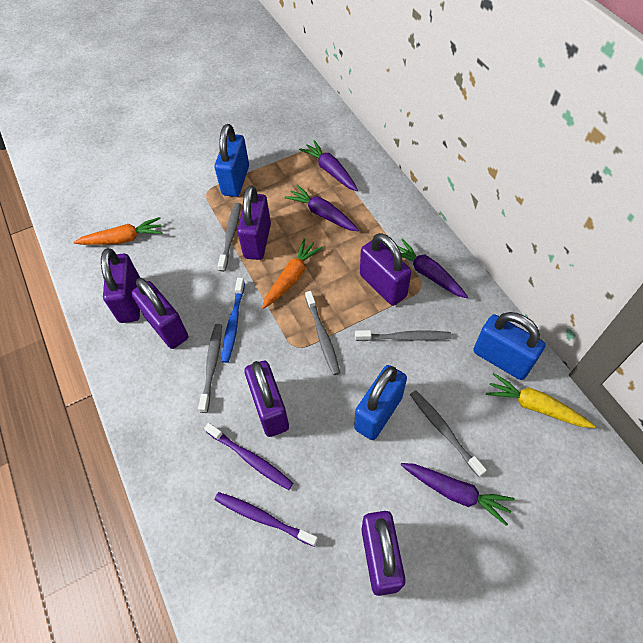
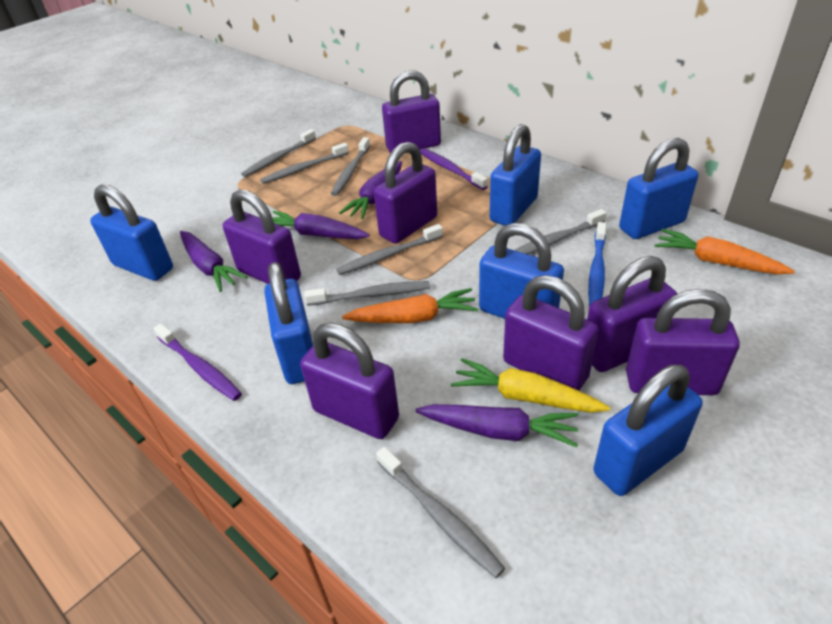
blue padlock: 3 -> 6
grey toothbrush: 5 -> 7
purple padlock: 6 -> 7

